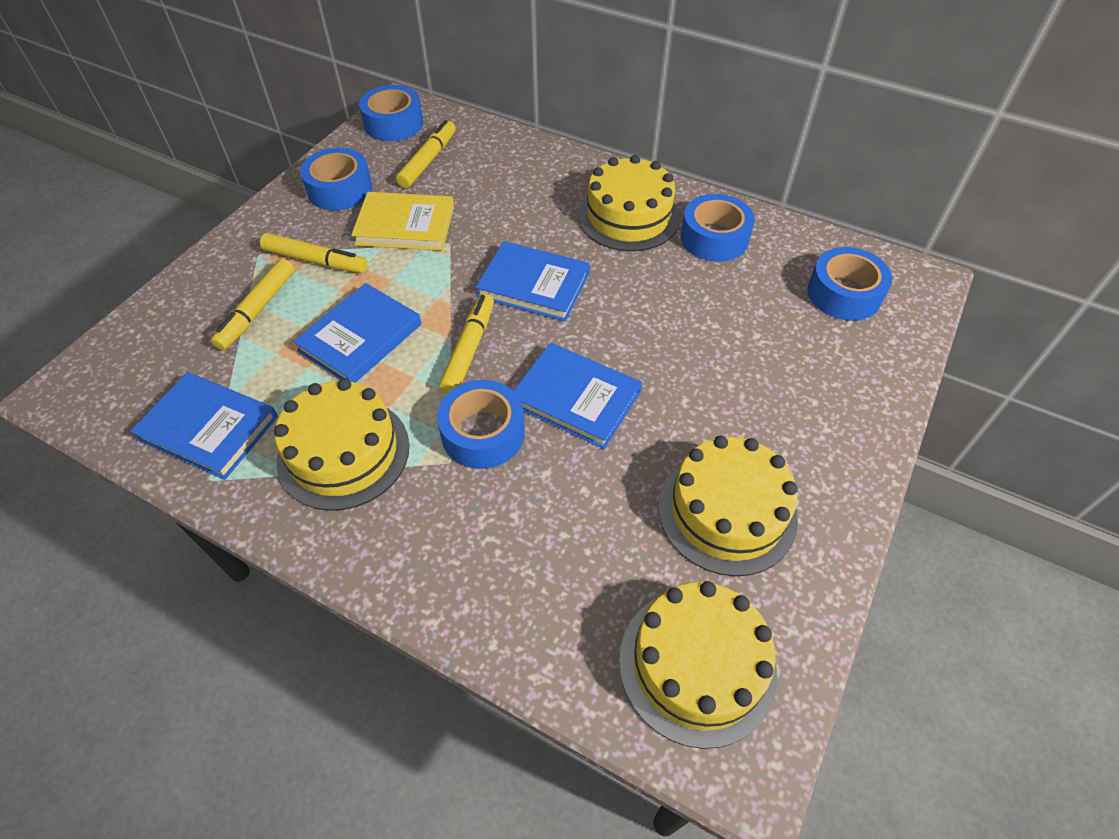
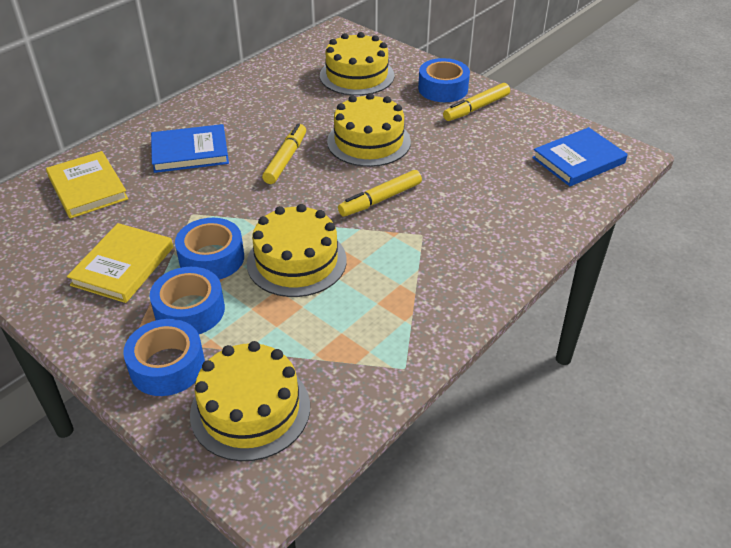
blue book: 4 -> 2
blue tape: 5 -> 4
yellow book: 1 -> 2
yellow marker: 4 -> 3

